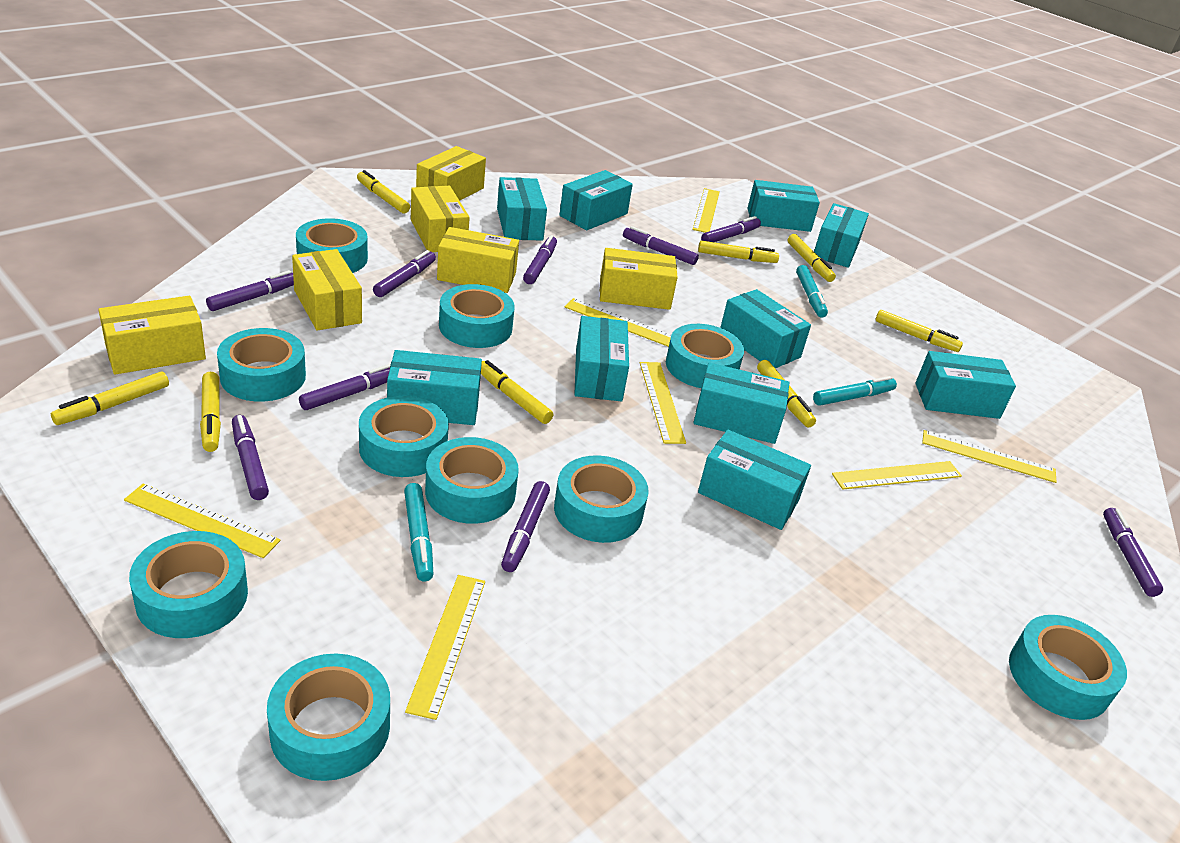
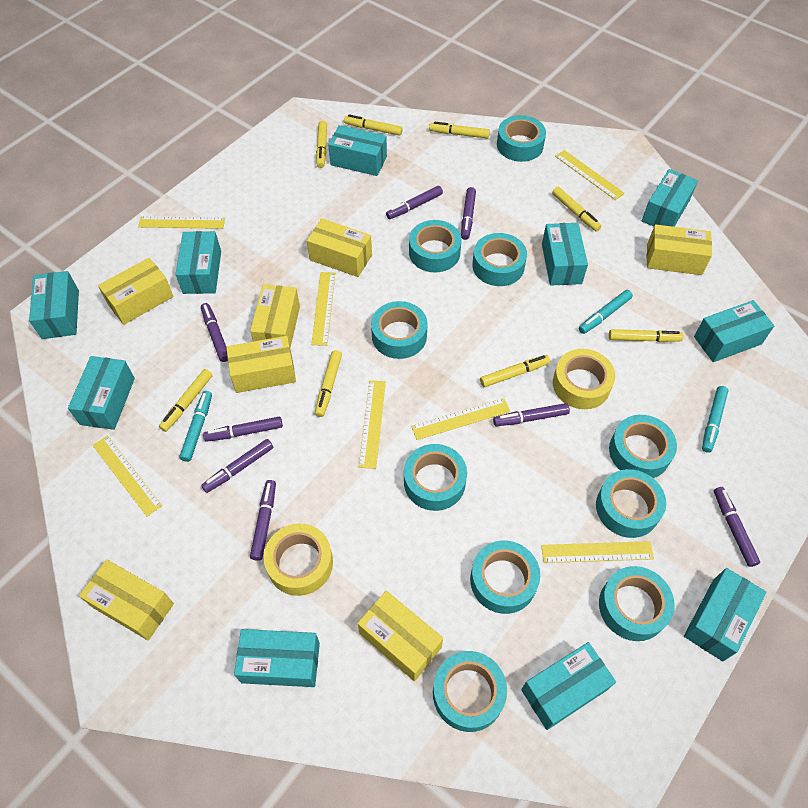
purple marker: 9 -> 8
yellow box: 6 -> 7
yellow tape: 0 -> 2

